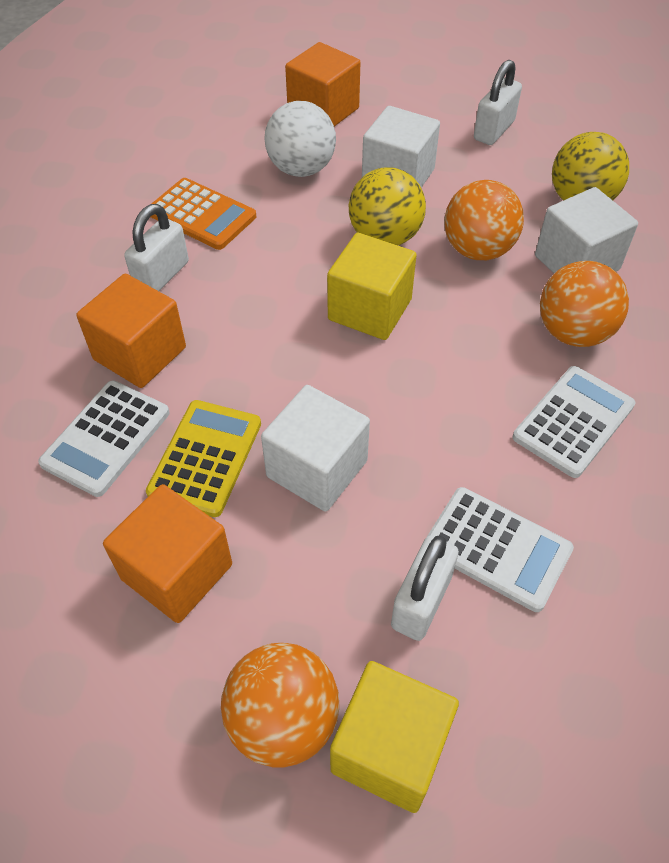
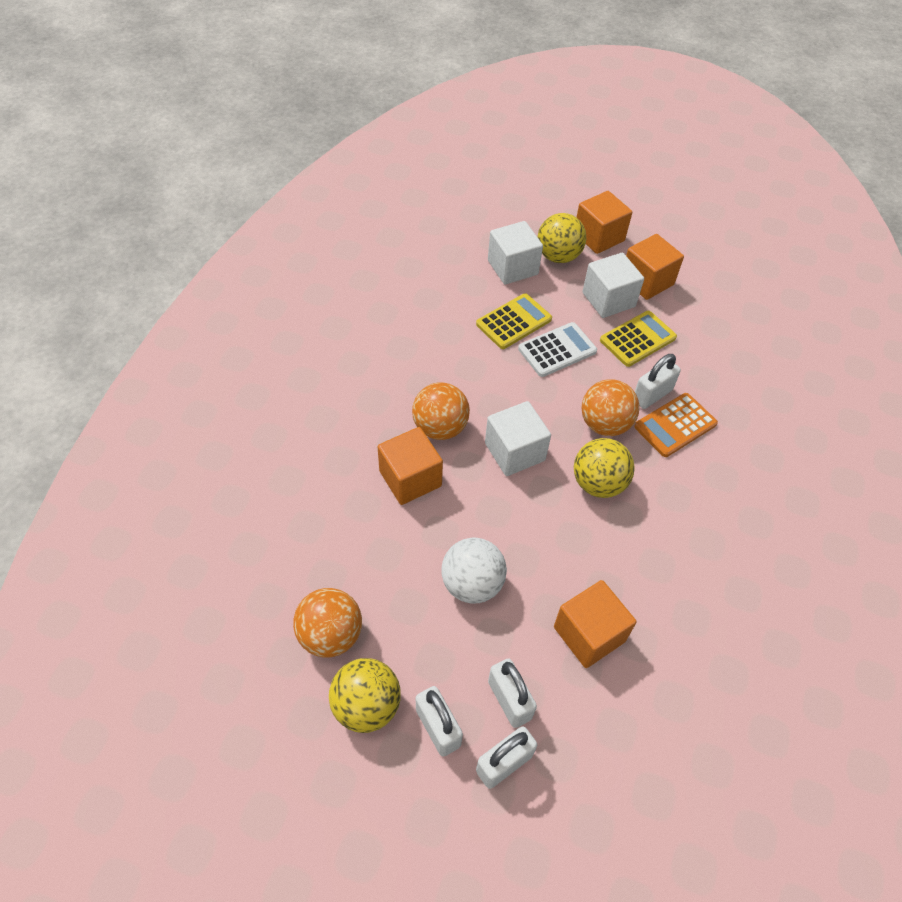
orange cube: 3 -> 4
white calculator: 3 -> 1
white padlock: 3 -> 4
yellow ball: 2 -> 3
yellow calculator: 1 -> 2
yellow cube: 2 -> 0

